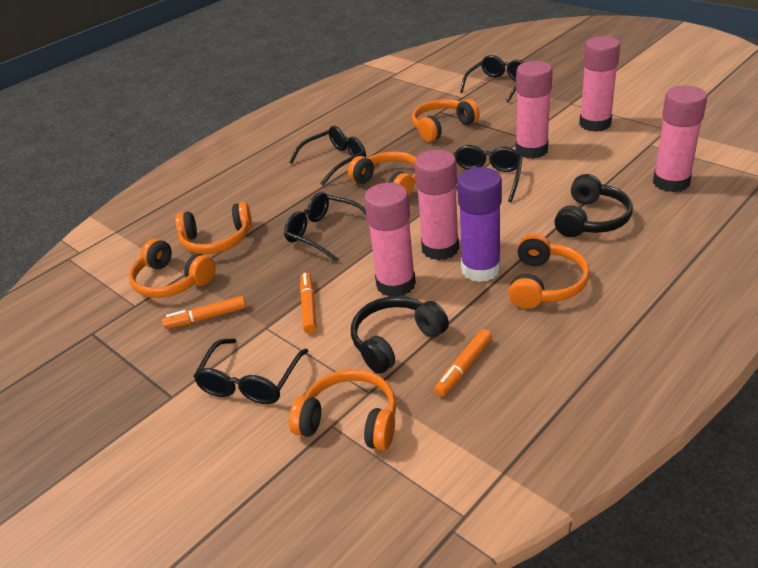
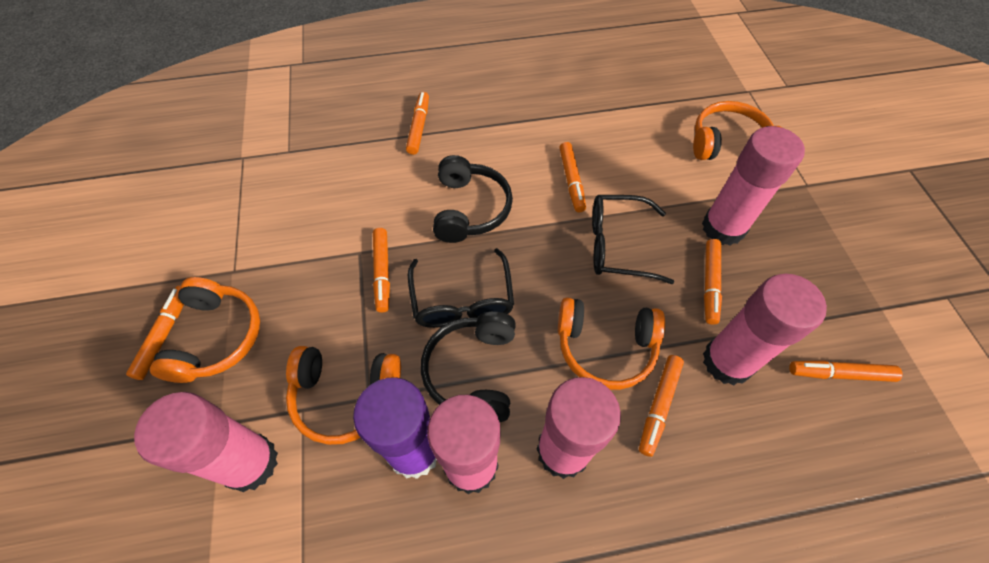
black glasses: 5 -> 2
orange headphones: 6 -> 4
orange marker: 3 -> 7

